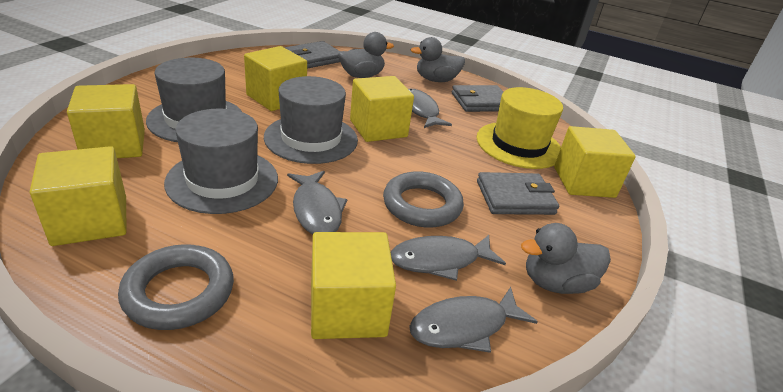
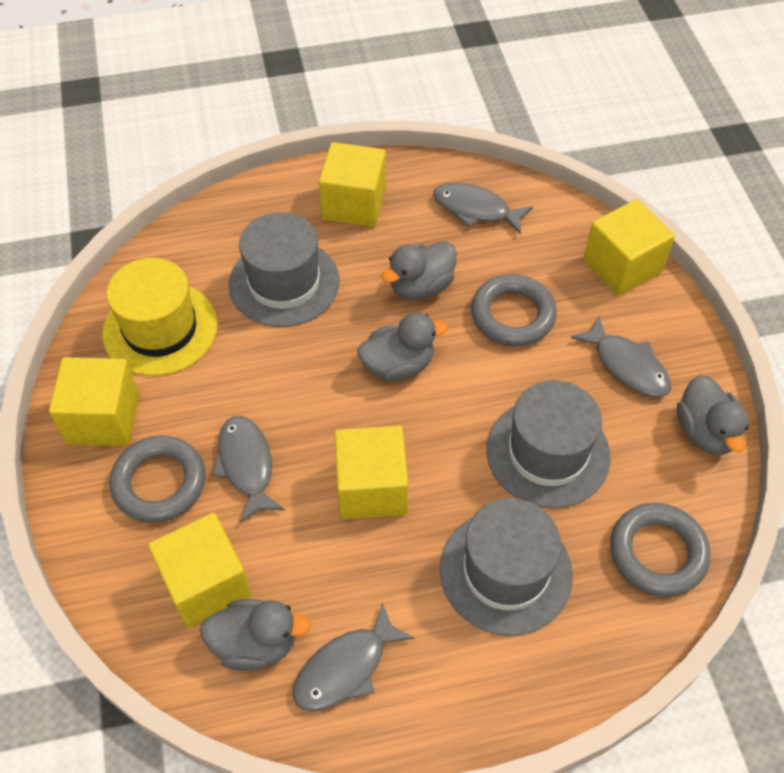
grey duck: 3 -> 4
grey ring: 2 -> 3
grey wallet: 3 -> 0
yellow cube: 6 -> 5

